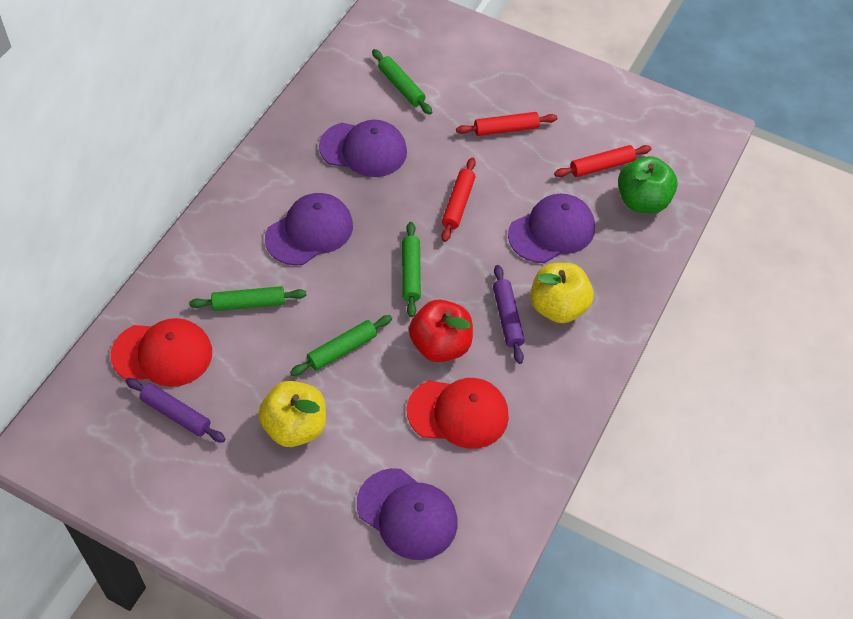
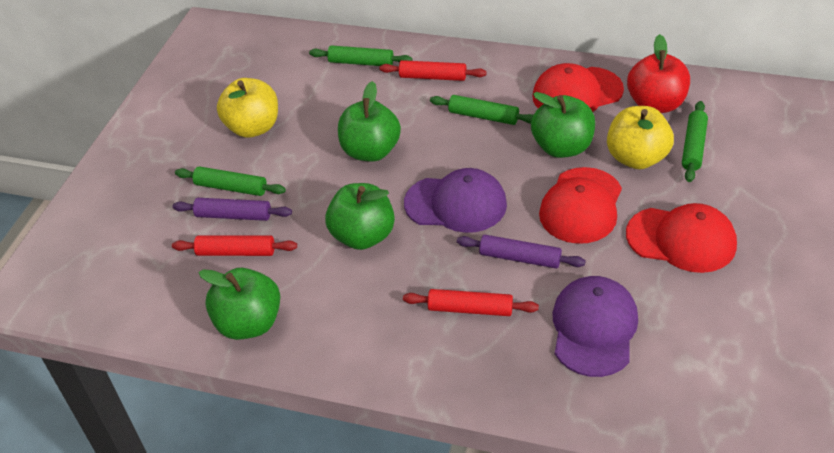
green apple: 1 -> 4
purple cap: 4 -> 2
red cap: 2 -> 3

